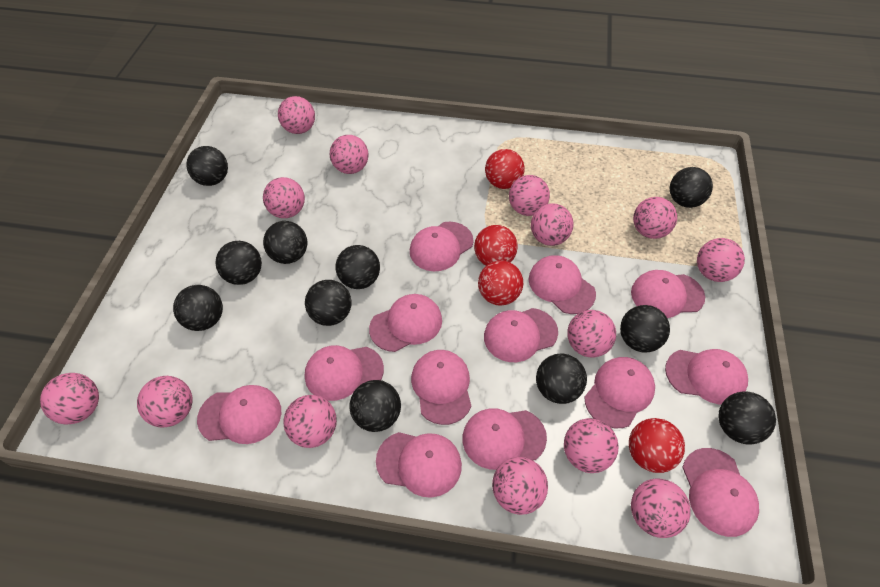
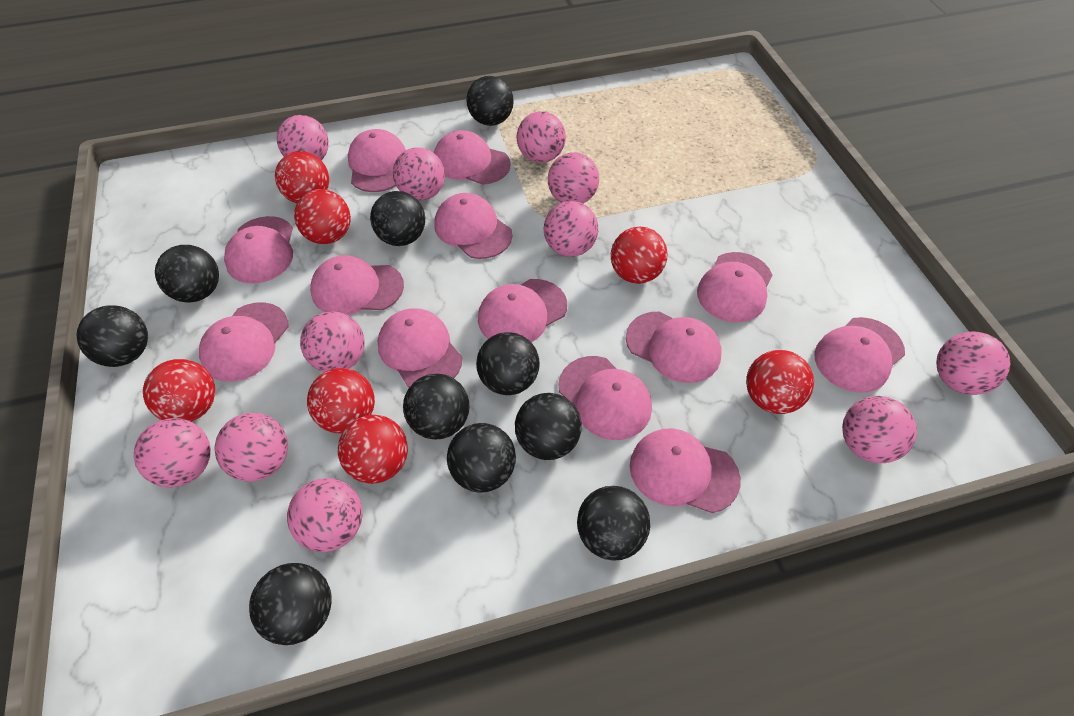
black ball: 11 -> 10
pink ball: 14 -> 11
red ball: 4 -> 7

